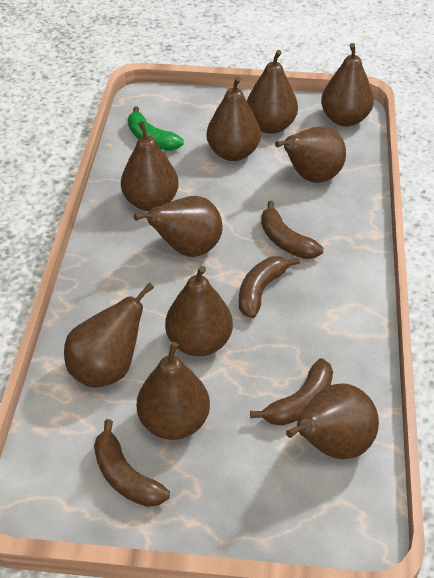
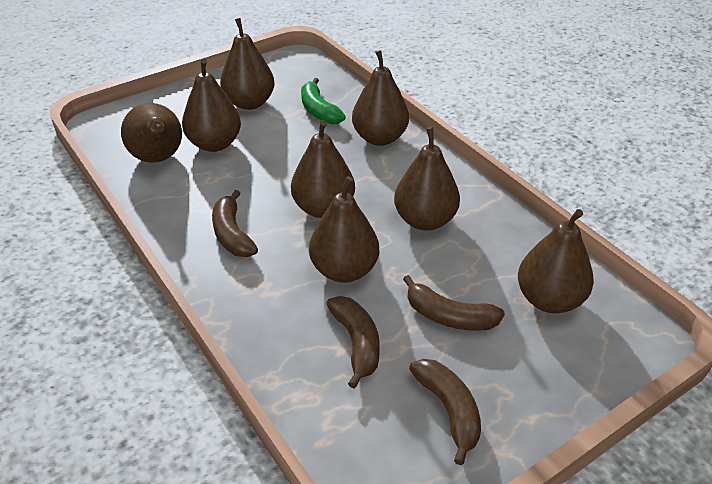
brown pear: 10 -> 8

